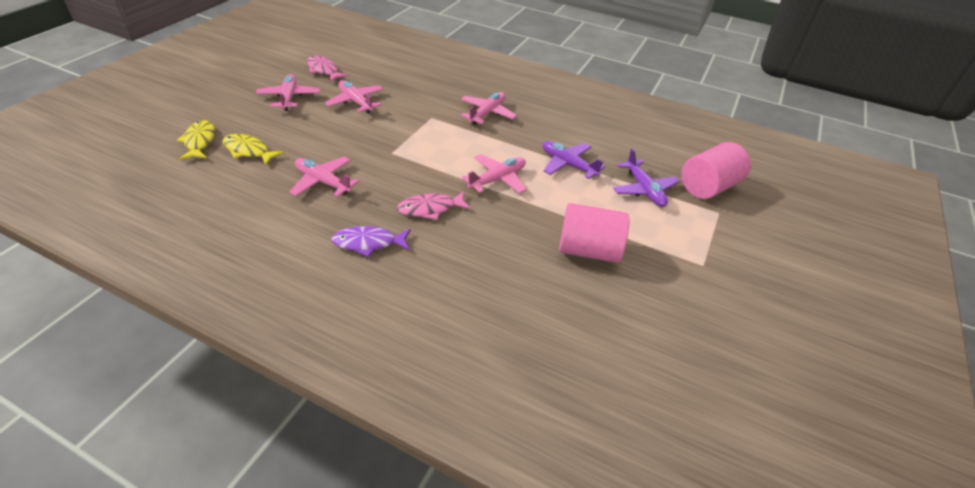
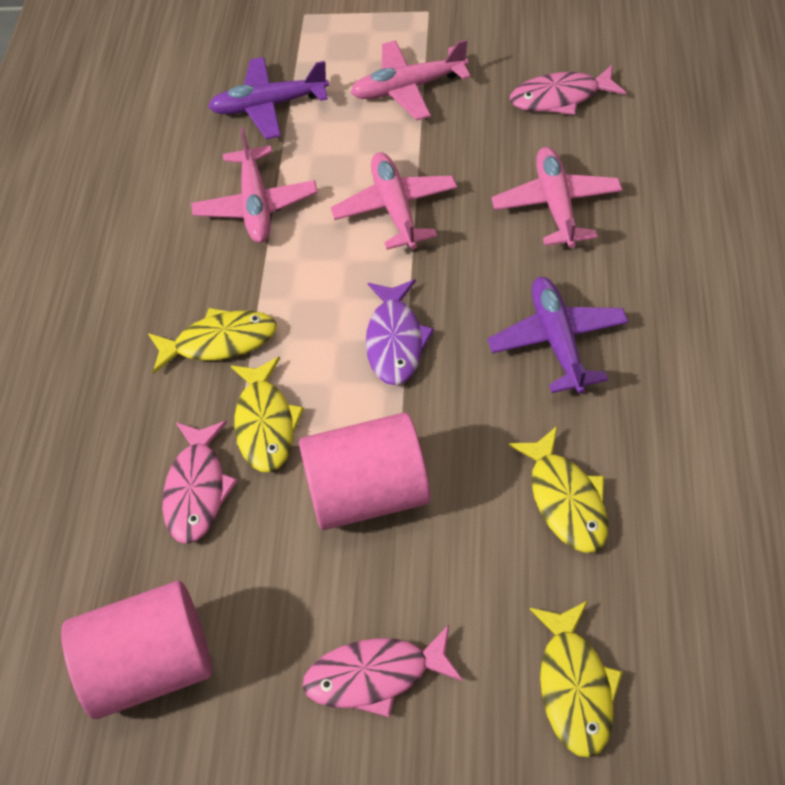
pink fish: 2 -> 3
pink plane: 5 -> 4
yellow fish: 2 -> 4

